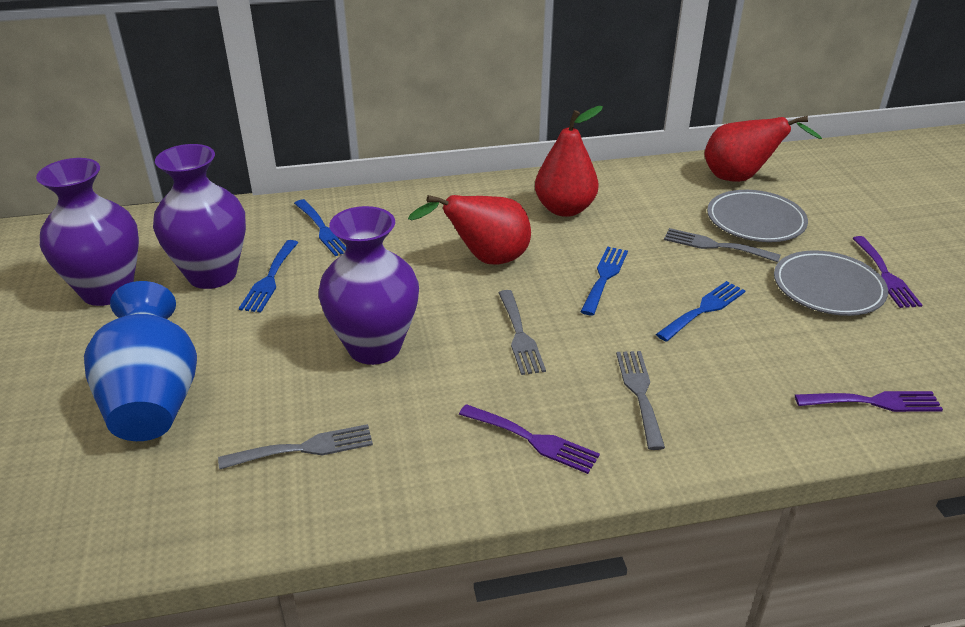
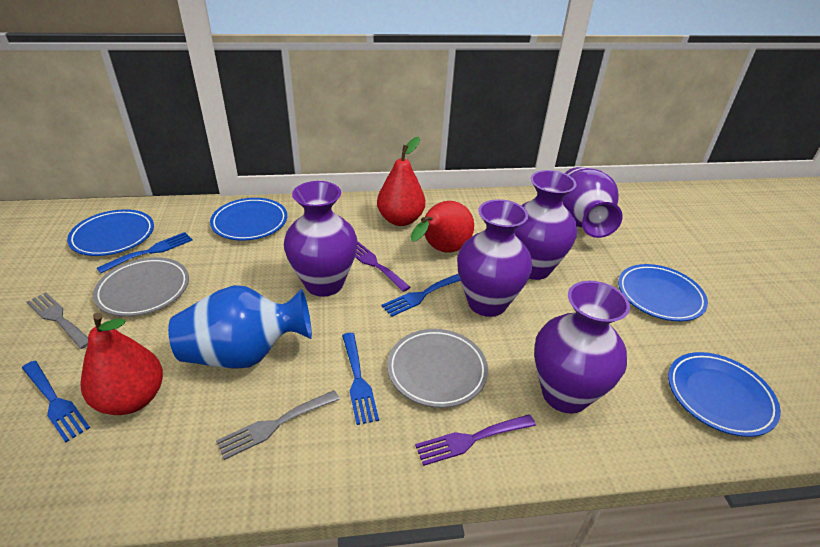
blue plate: 0 -> 4
grey fork: 4 -> 2
purple fork: 3 -> 2
purple vase: 3 -> 5

